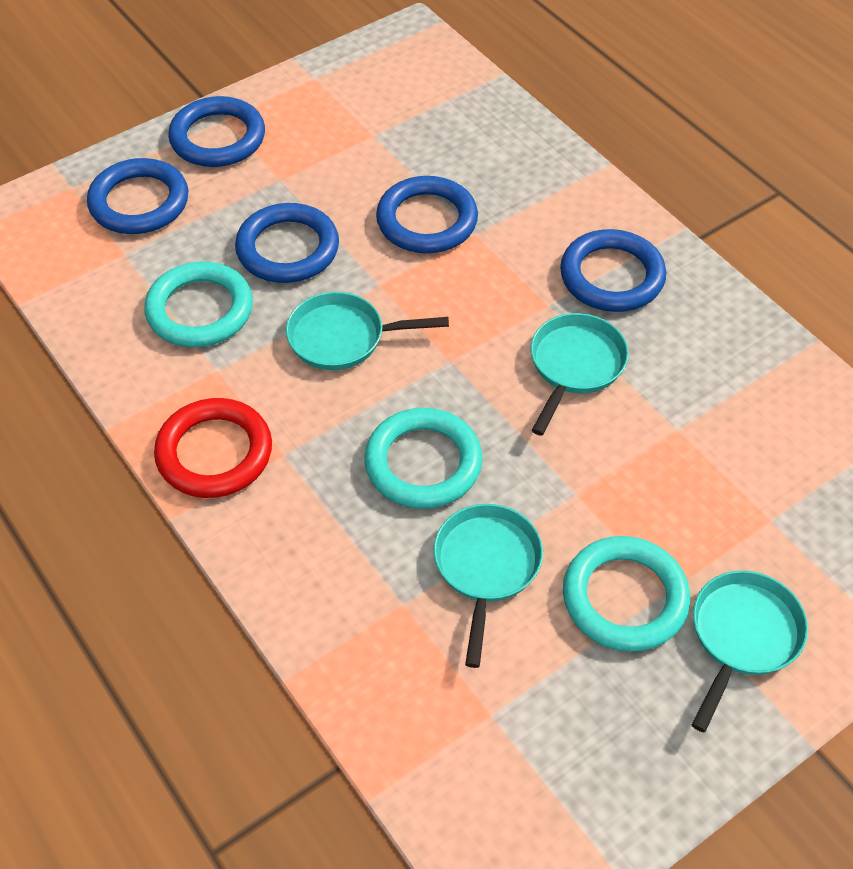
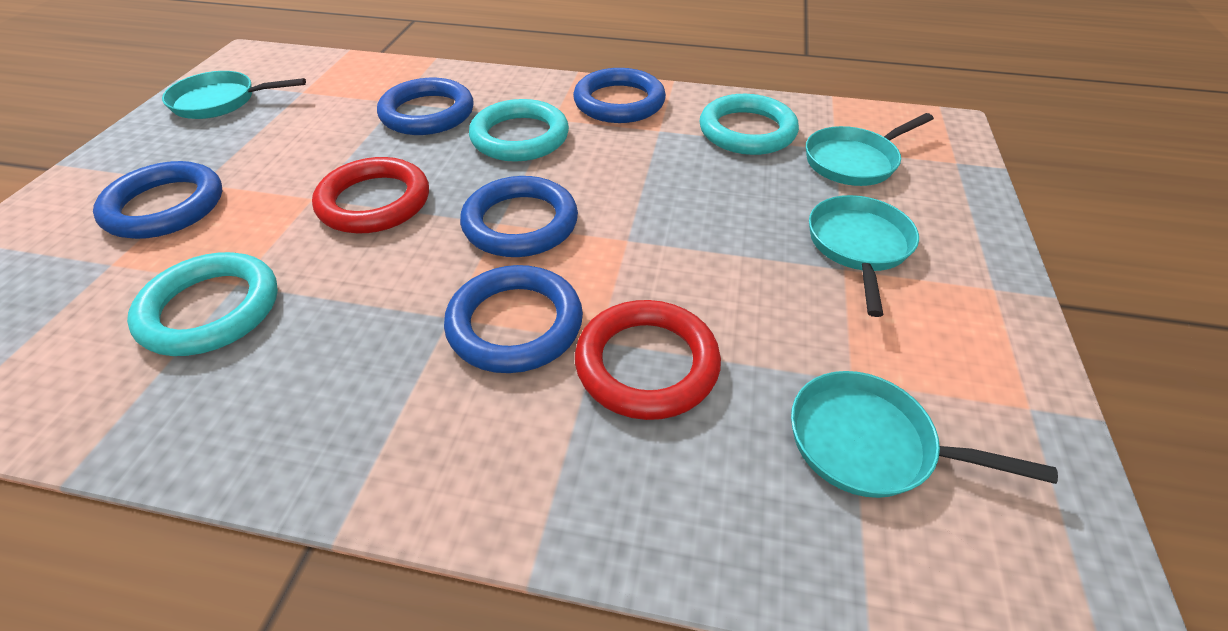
red ring: 1 -> 2

